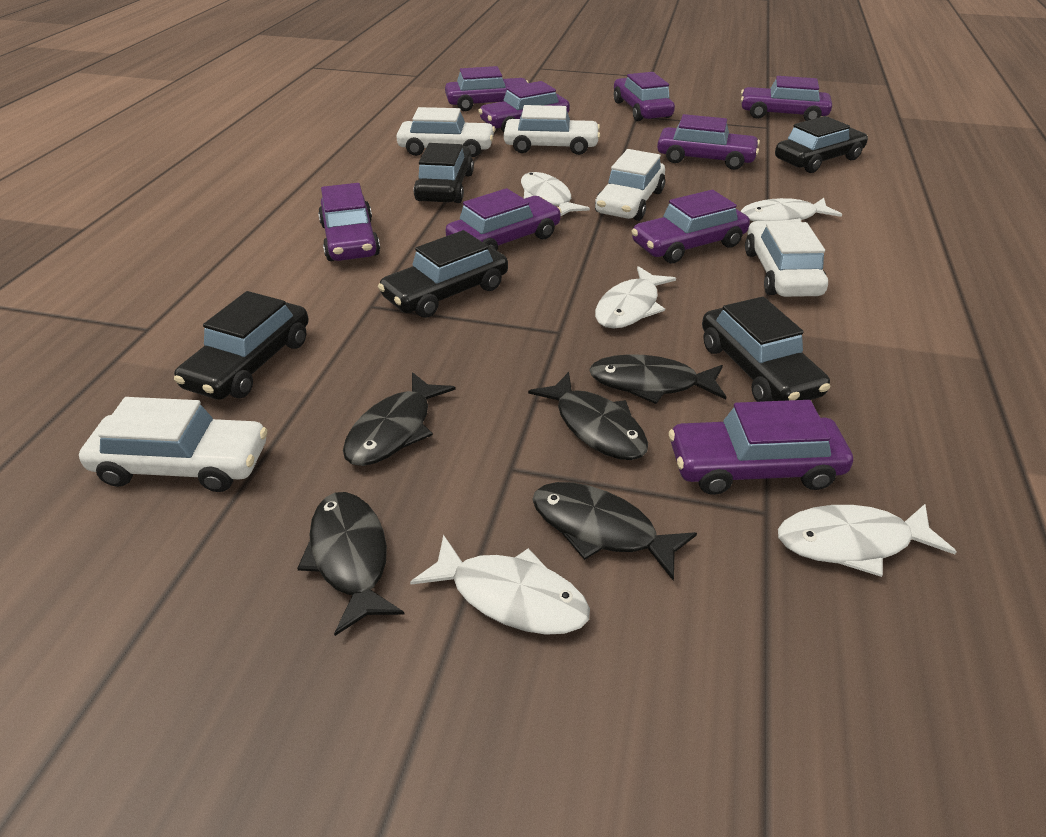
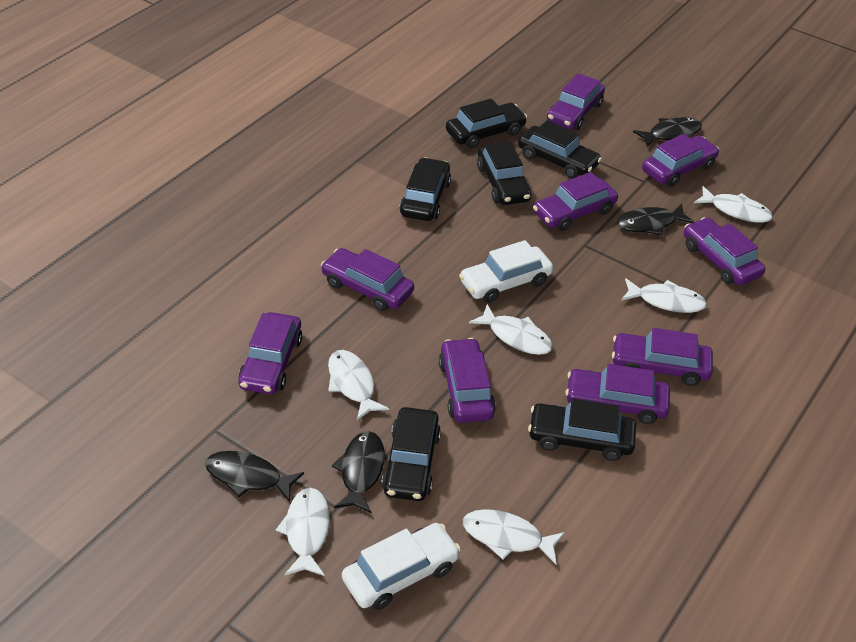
black car: 5 -> 6
black fish: 5 -> 4
white car: 5 -> 2
white fish: 5 -> 6

